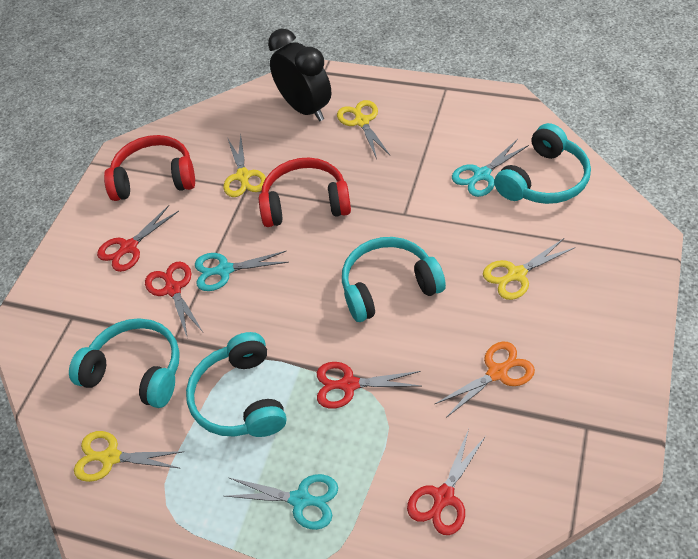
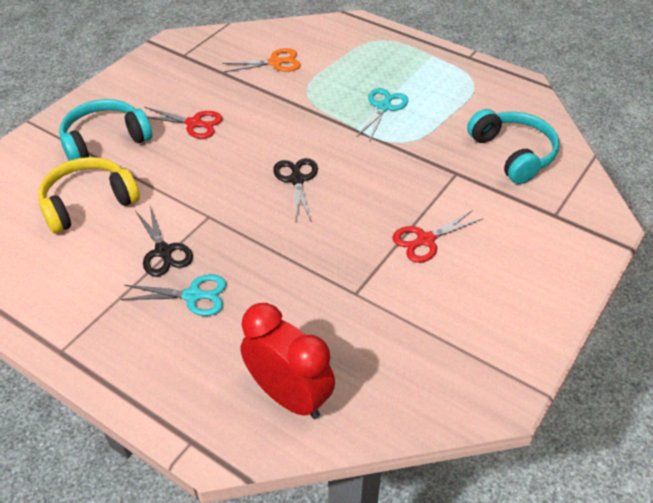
black clock: 1 -> 0
black scissors: 0 -> 2
red clock: 0 -> 1
red headphones: 2 -> 0
red scissors: 4 -> 2
turquoise headphones: 4 -> 2
turquoise scissors: 3 -> 2
yellow headphones: 0 -> 1
yellow scissors: 4 -> 0

